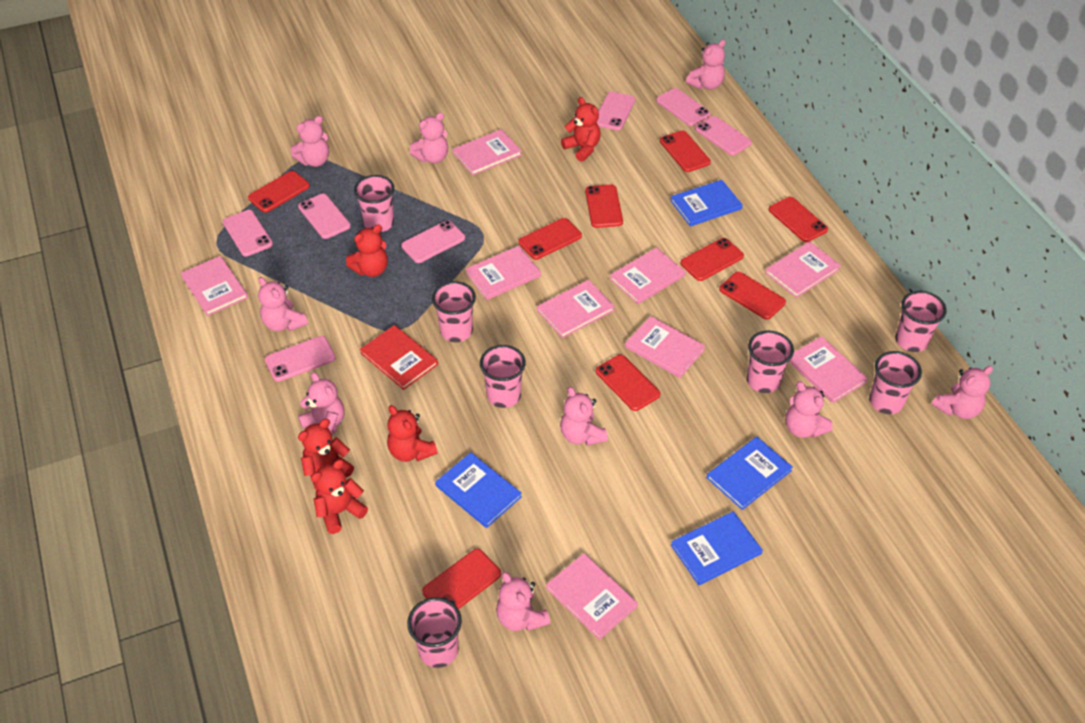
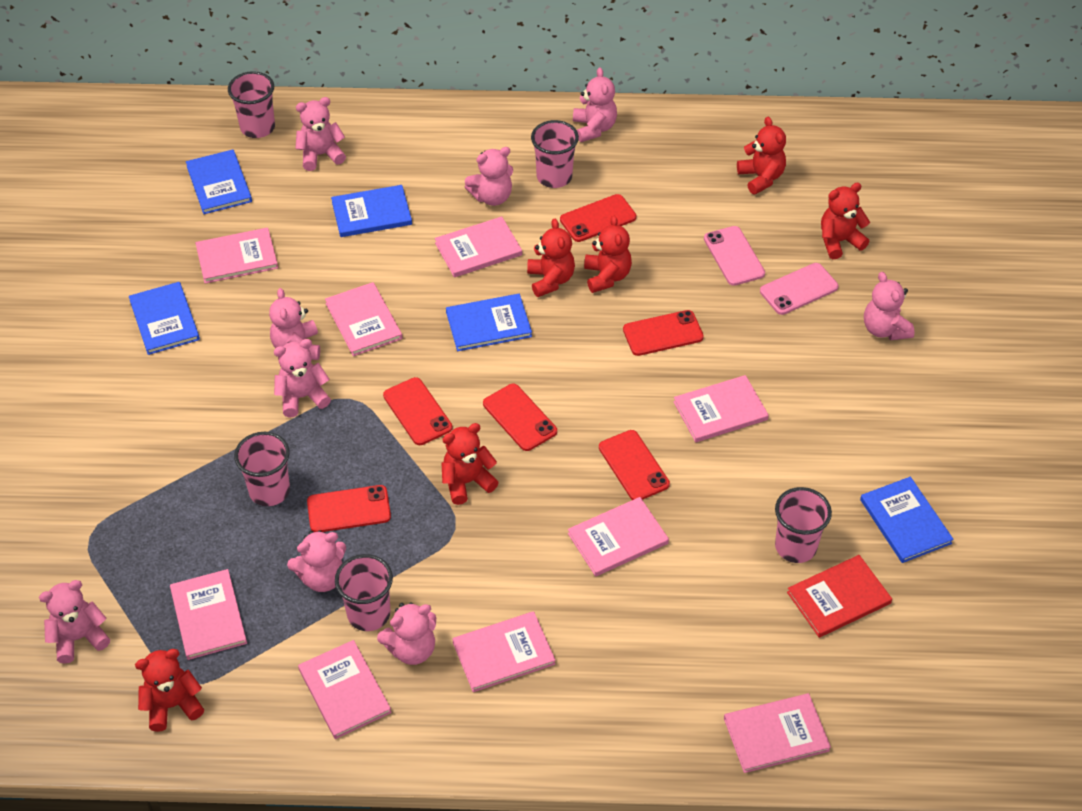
blue book: 4 -> 5
pink cup: 7 -> 5
pink phone: 7 -> 2
red phone: 9 -> 6
red teddy bear: 5 -> 6

